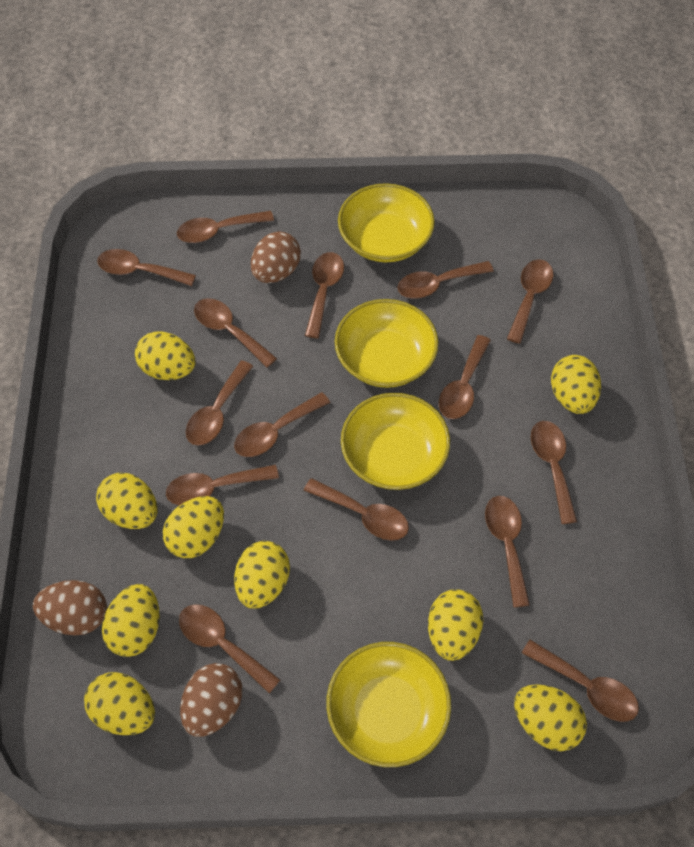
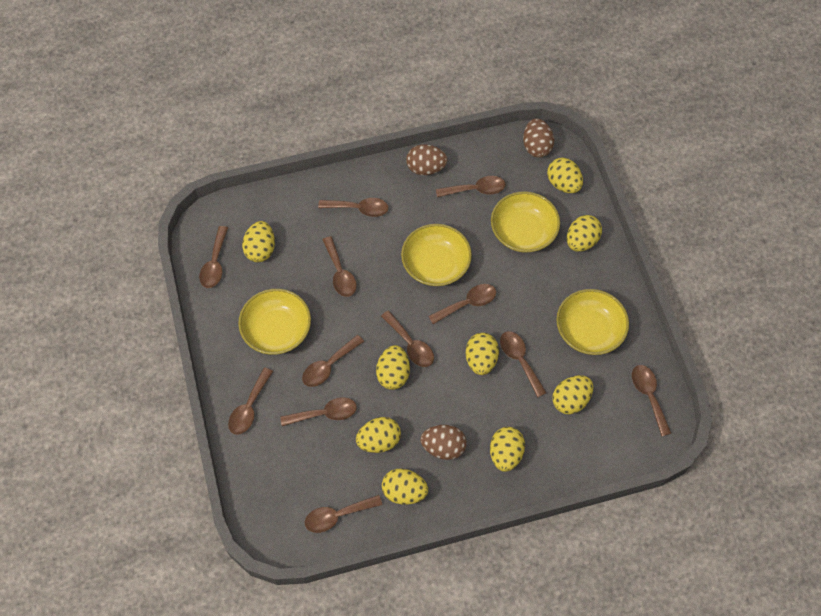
brown spoon: 15 -> 12

